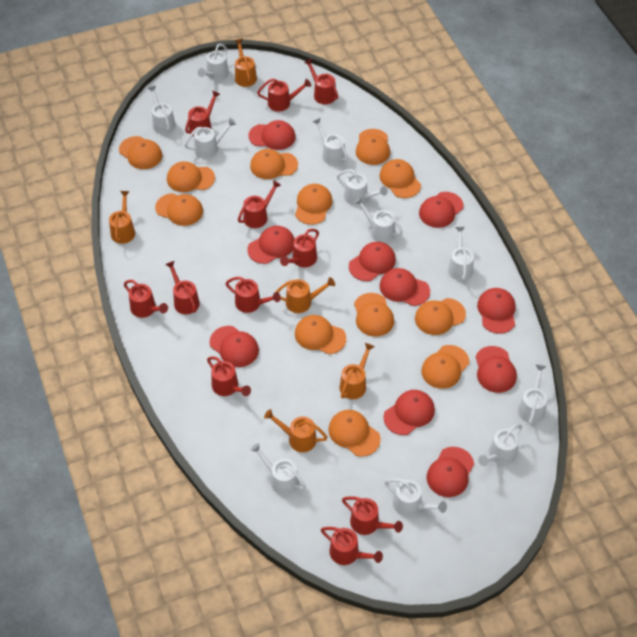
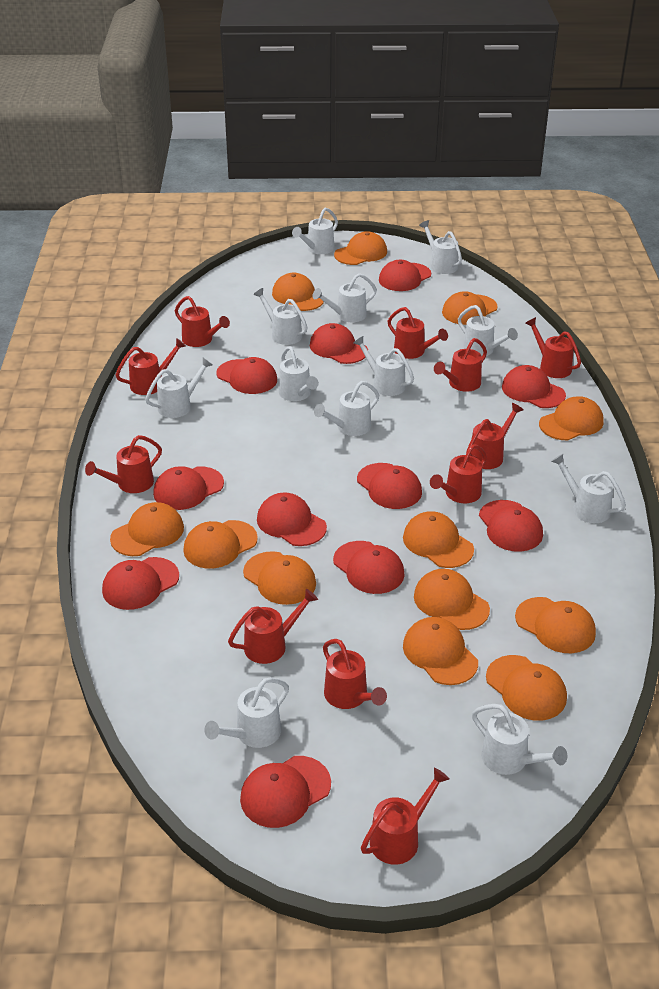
orange watering can: 5 -> 0
red cap: 10 -> 11
white watering can: 11 -> 12

